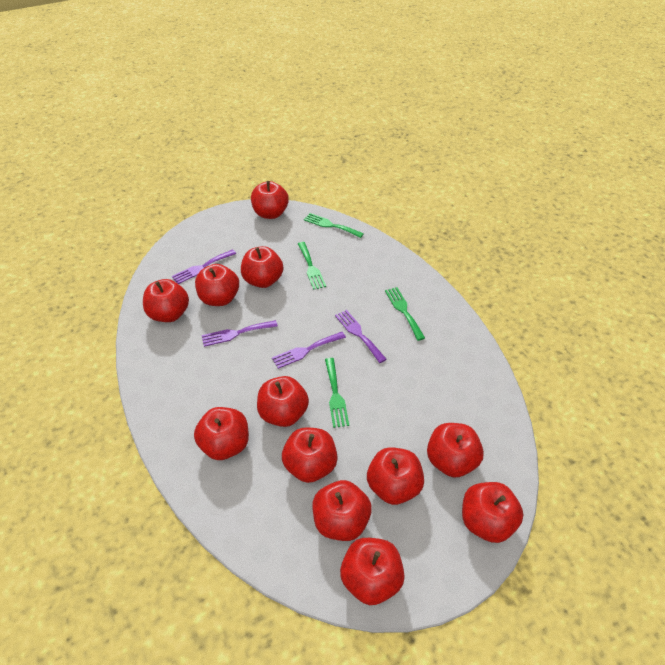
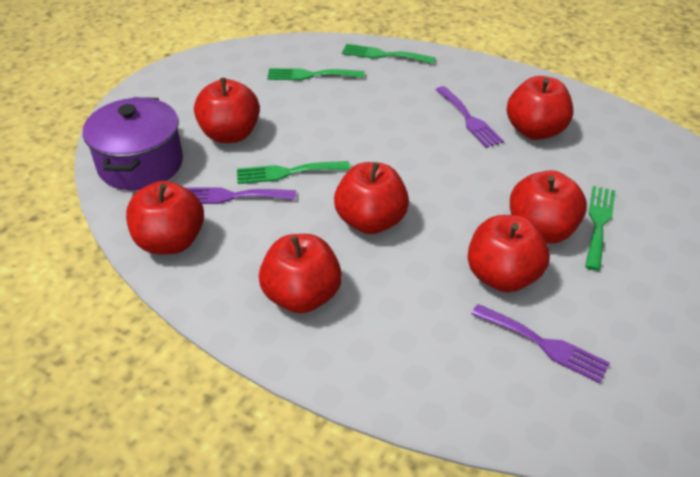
purple fork: 4 -> 3
purple pot: 0 -> 1
red apple: 12 -> 7

